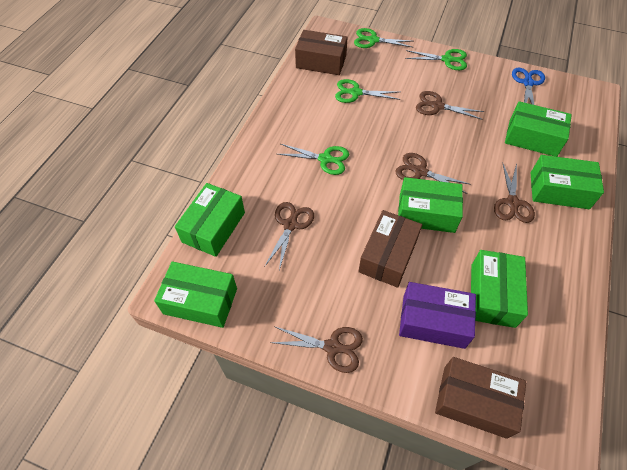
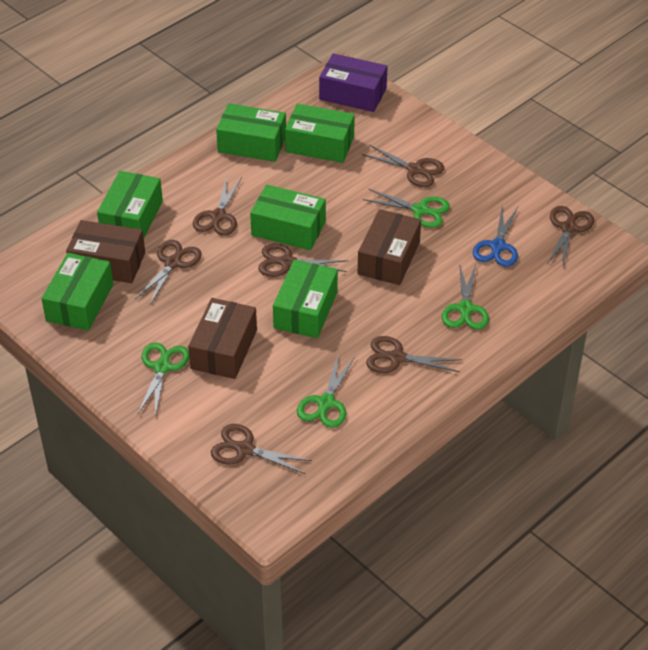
brown scissors: 5 -> 7

